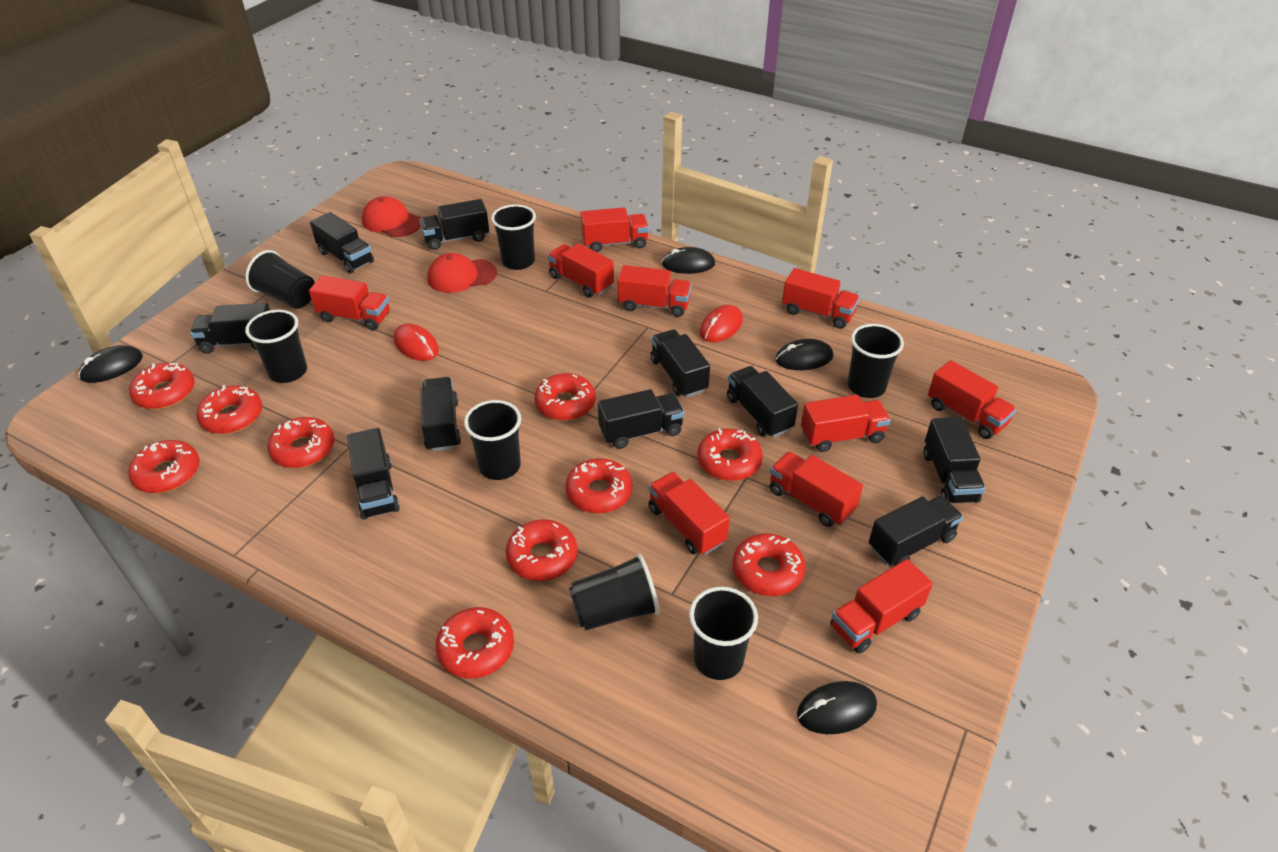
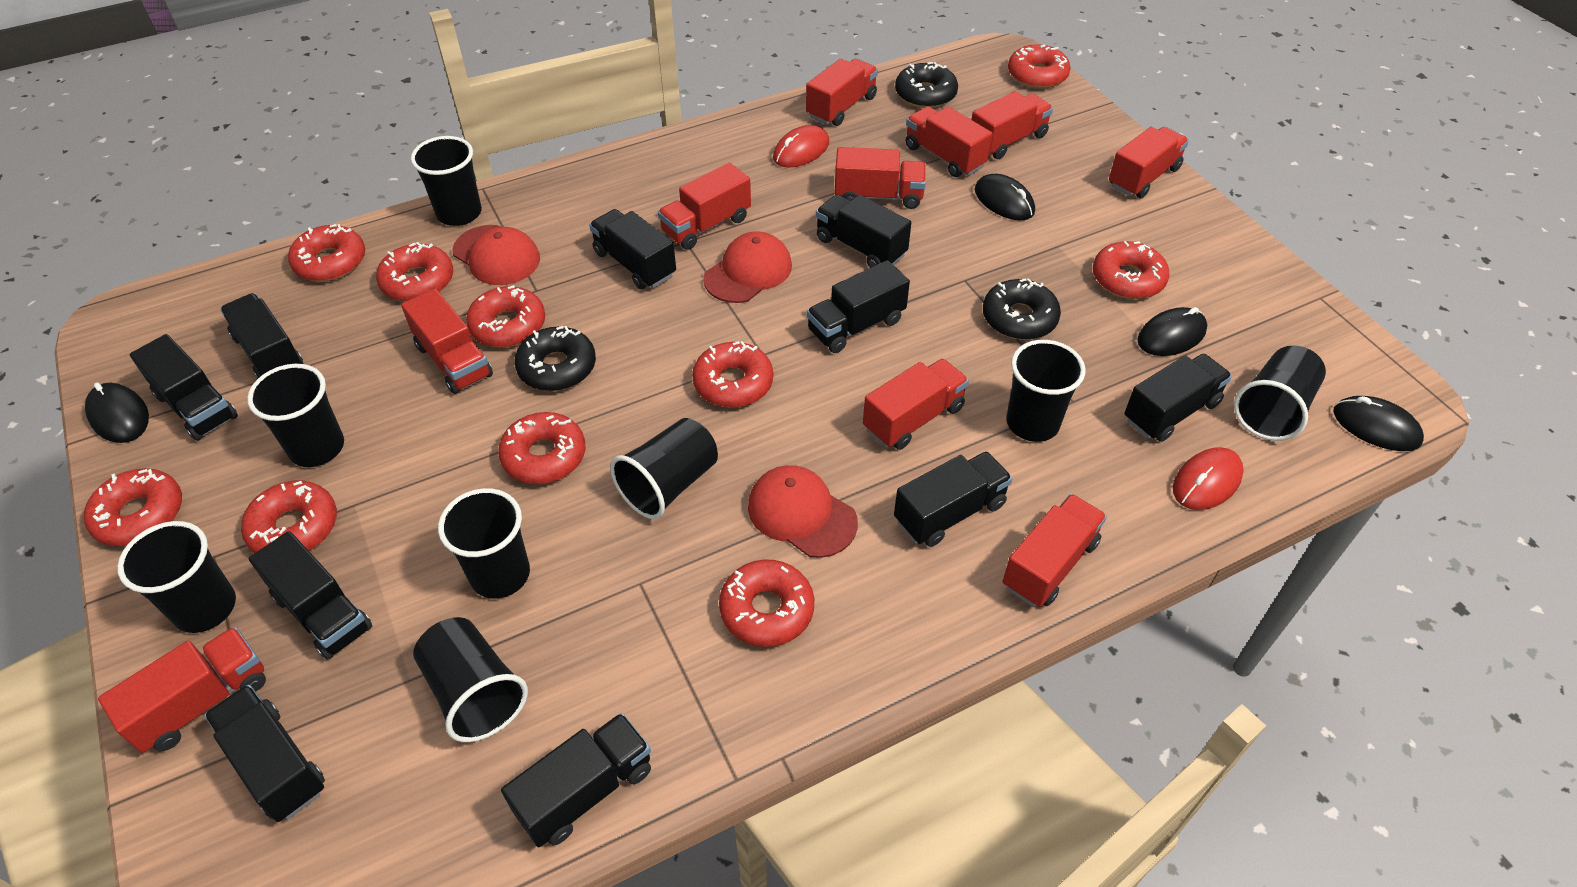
black cup: 7 -> 8
black donut: 0 -> 3
red cap: 2 -> 3

